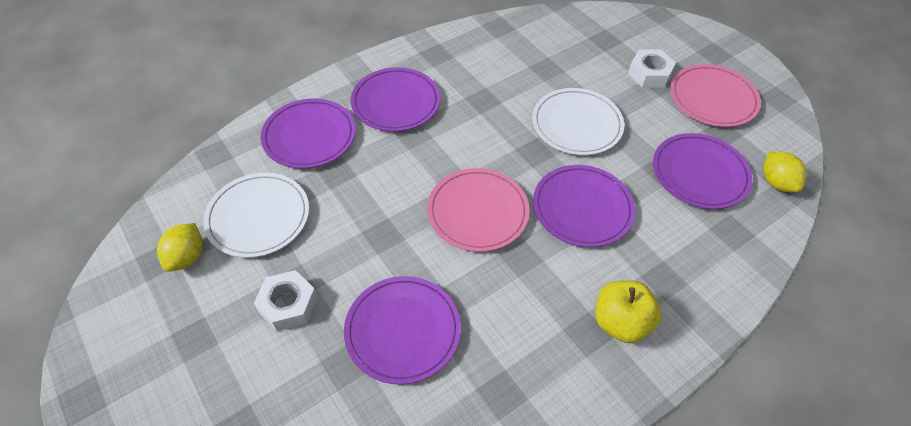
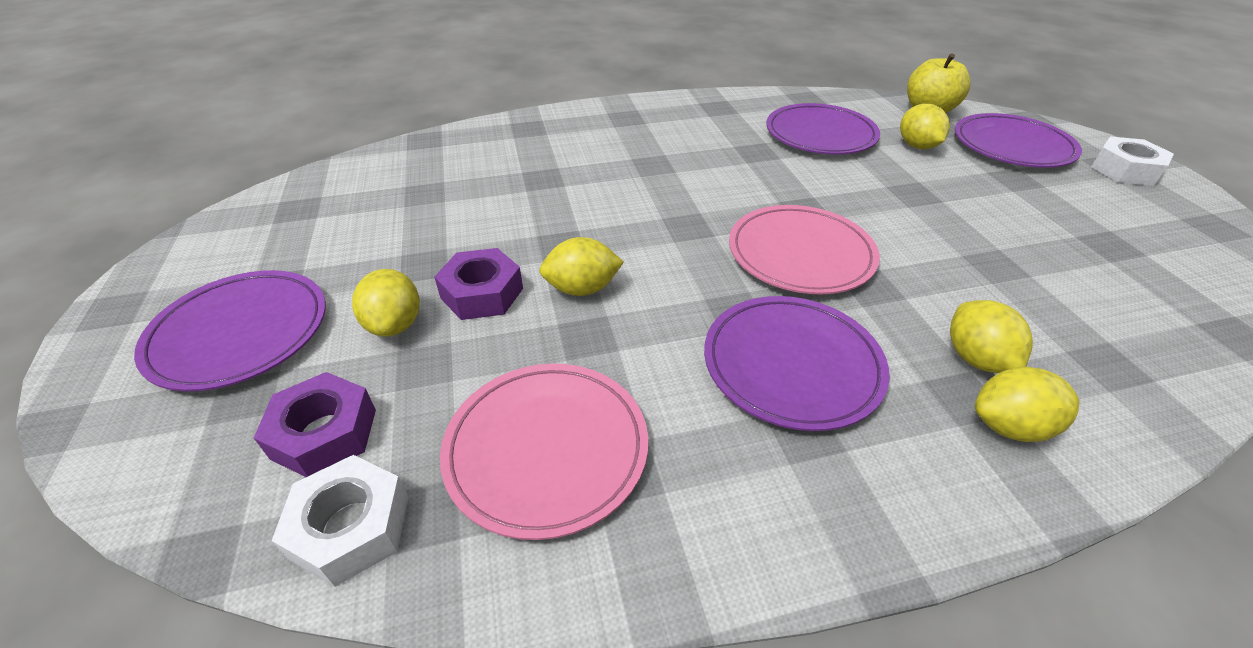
purple nut: 0 -> 2
purple plate: 5 -> 4
white plate: 2 -> 0
yellow lemon: 2 -> 5

